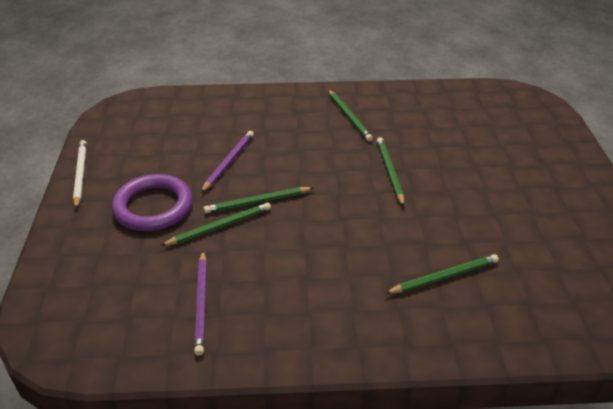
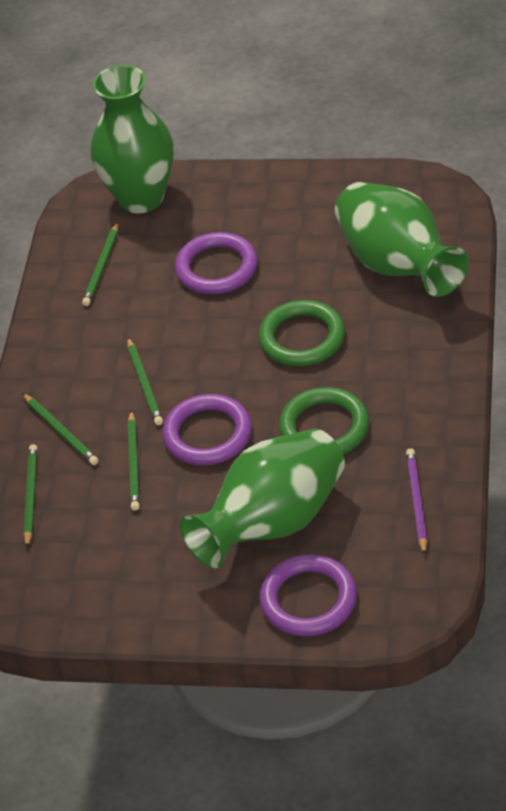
green ring: 0 -> 2
green vase: 0 -> 3
purple pencil: 2 -> 1
purple ring: 1 -> 3
white pencil: 1 -> 0

